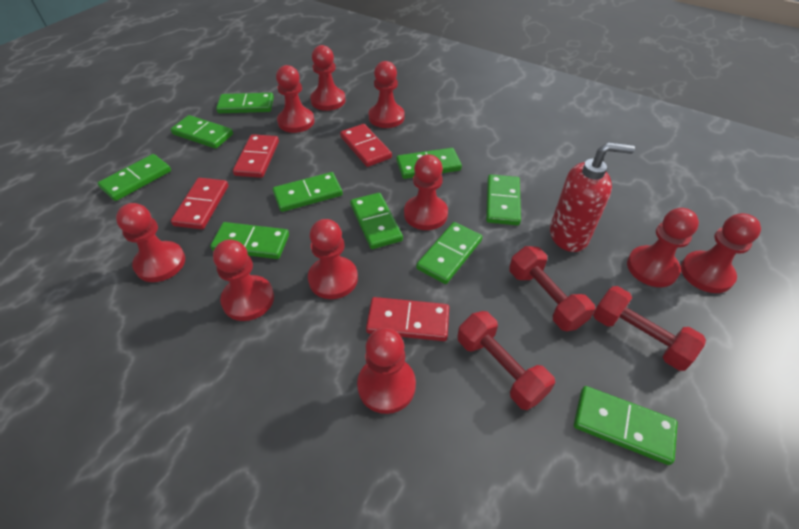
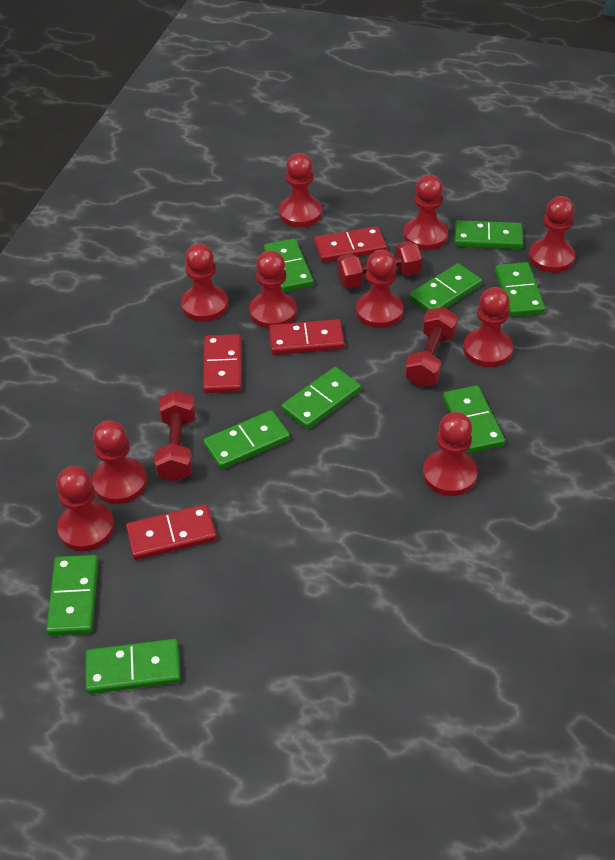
green domino: 10 -> 9
red soap dispenser: 1 -> 0

